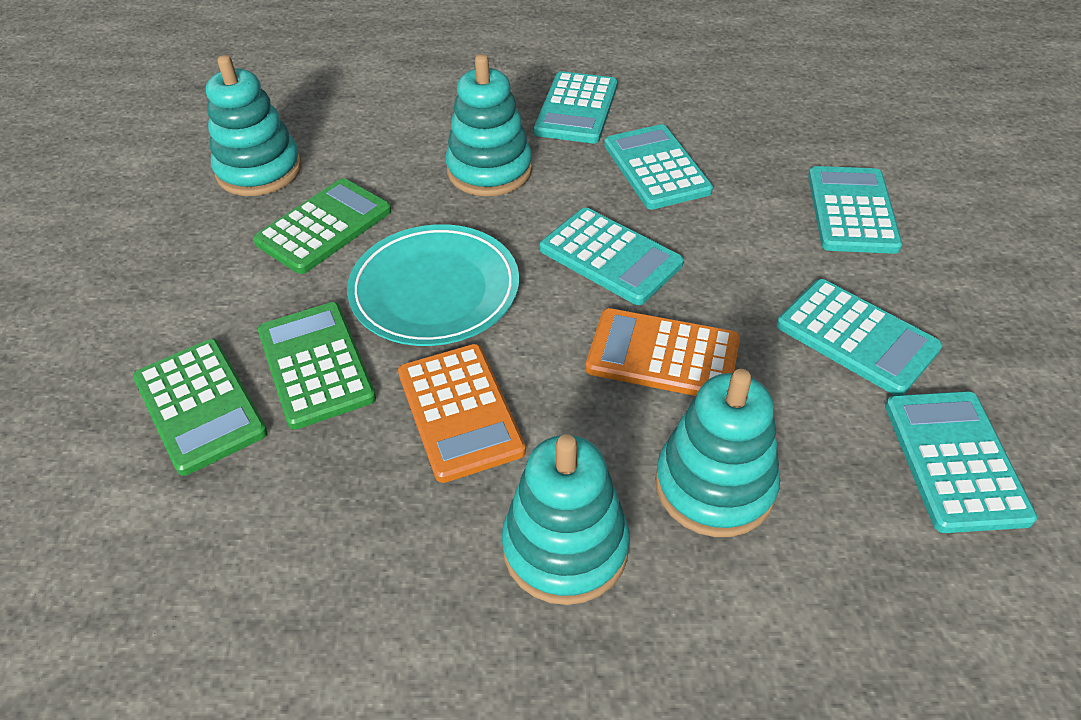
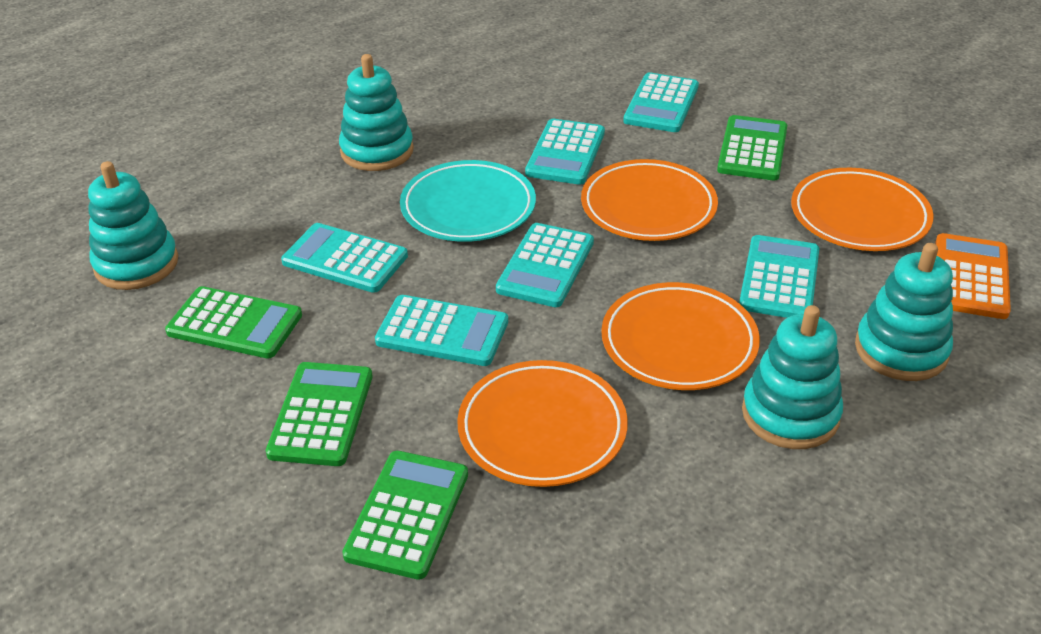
green calculator: 3 -> 4
orange calculator: 2 -> 1
orange plate: 0 -> 4

